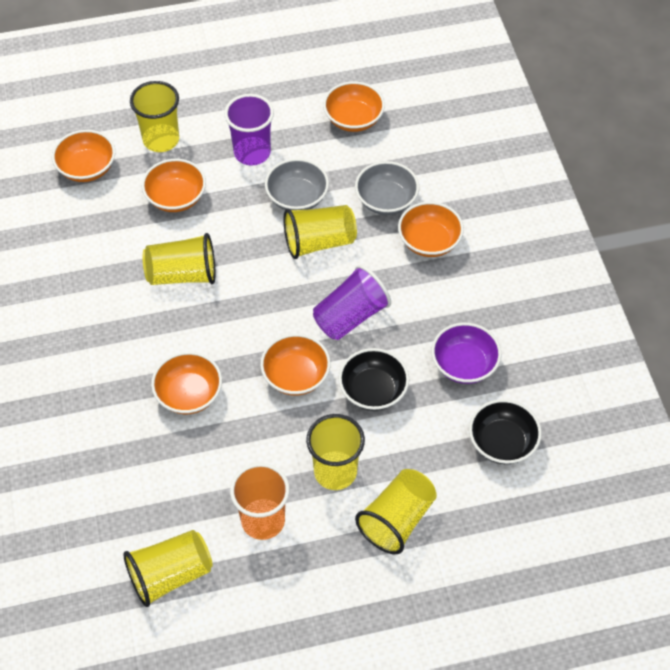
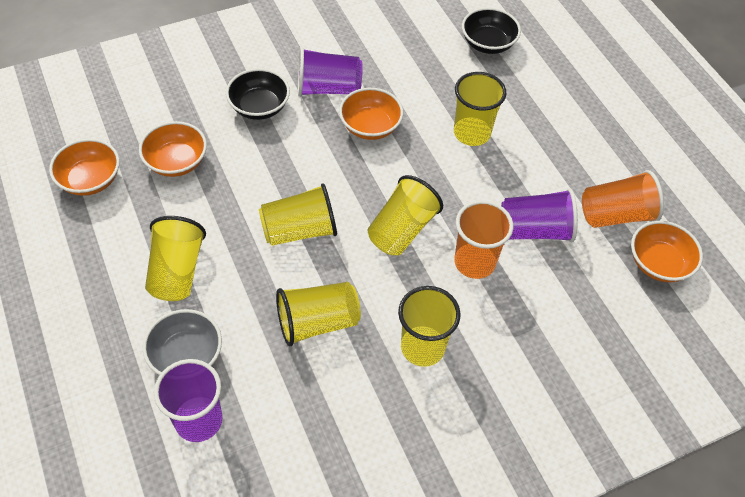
grey bowl: 2 -> 1
orange bowl: 6 -> 4
orange cup: 1 -> 2
purple bowl: 1 -> 0
purple cup: 2 -> 3

